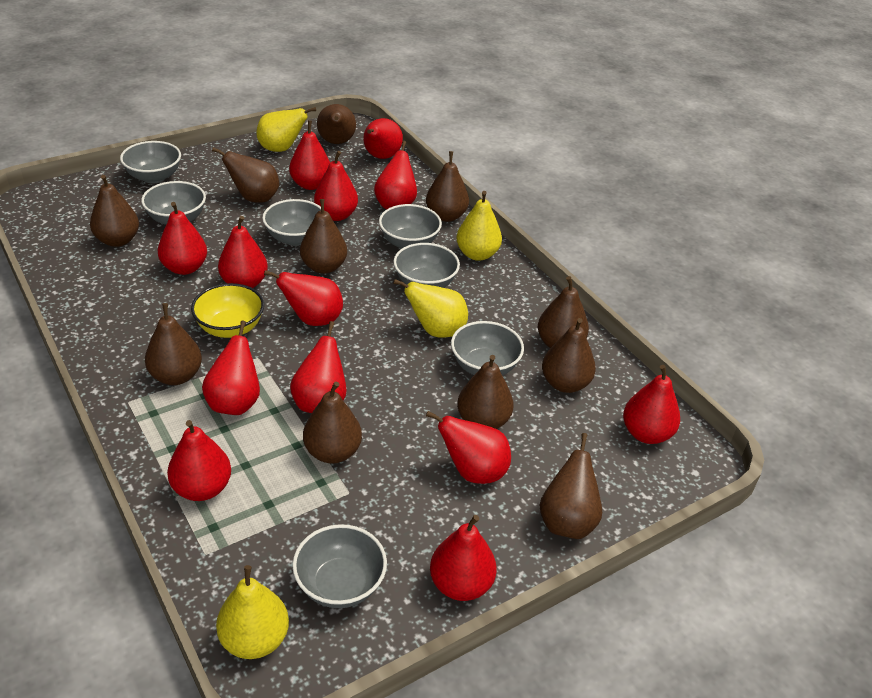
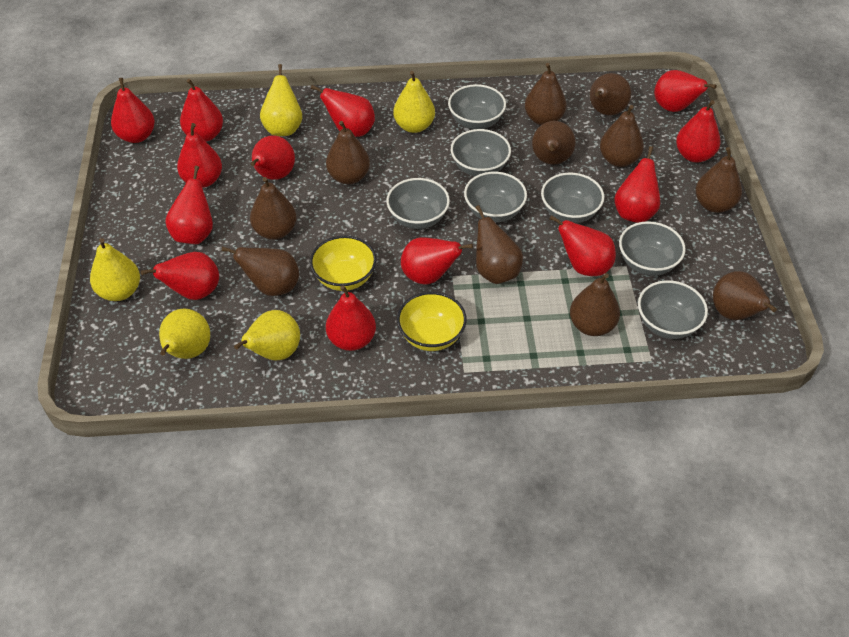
yellow bowl: 1 -> 2
yellow pear: 4 -> 5

